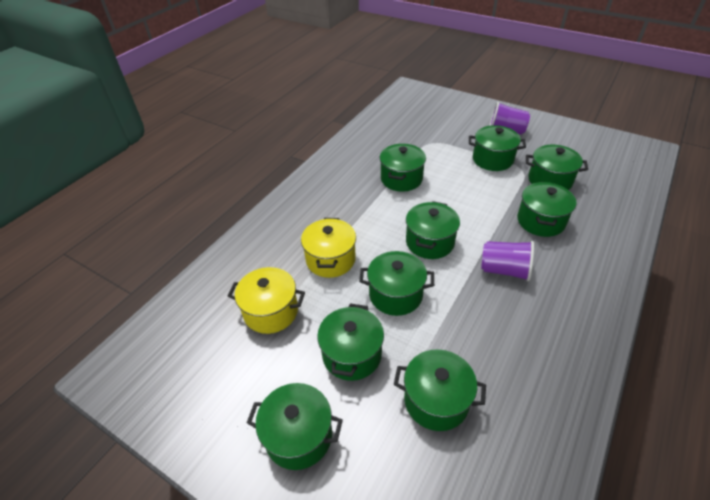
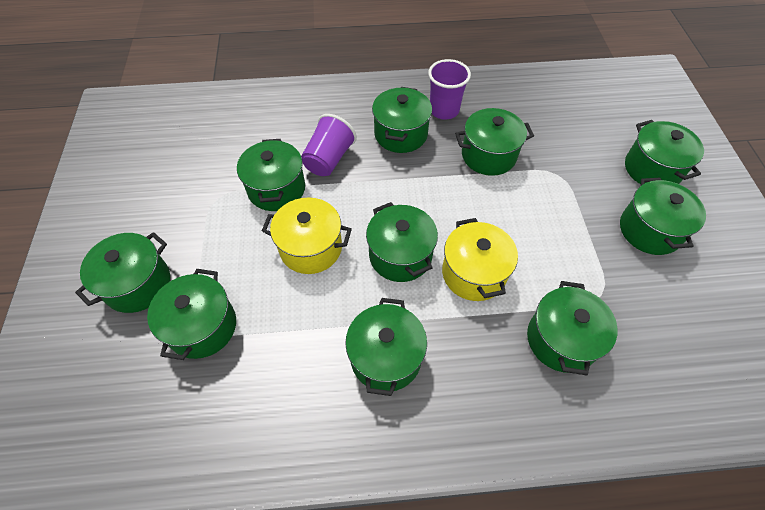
green pot: 9 -> 10

